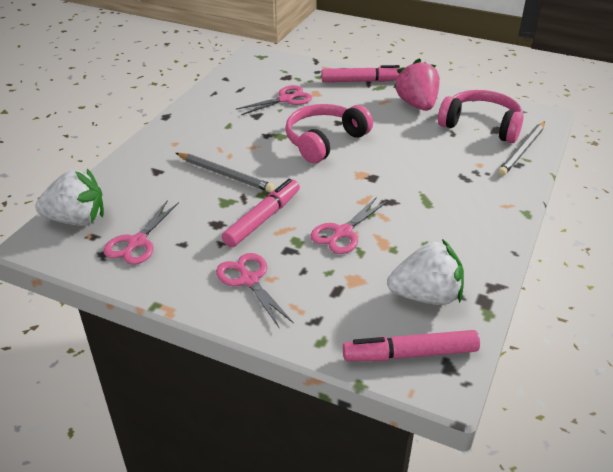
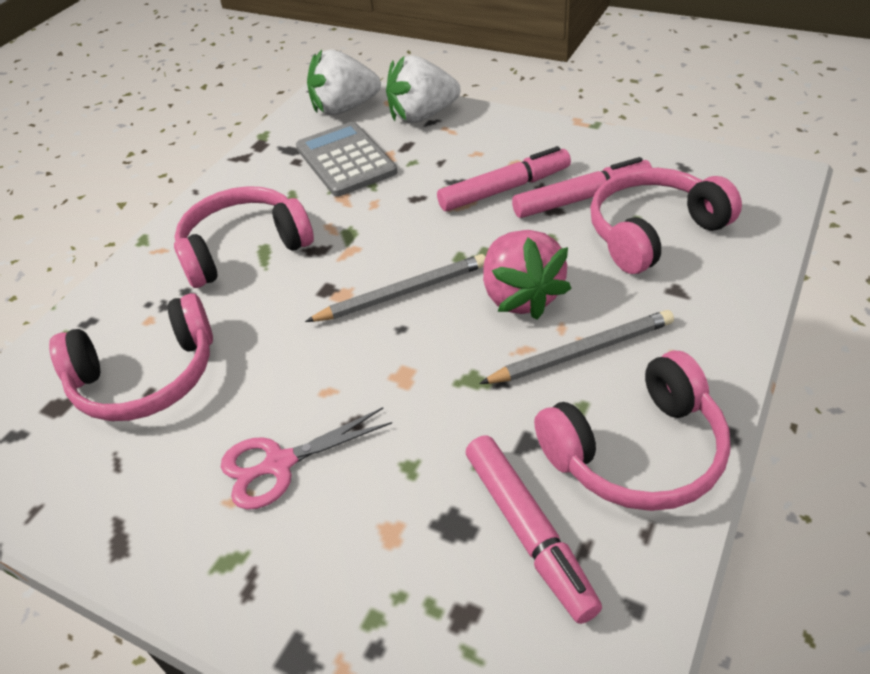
grey calculator: 0 -> 1
pink headphones: 2 -> 4
pink scissors: 4 -> 1

